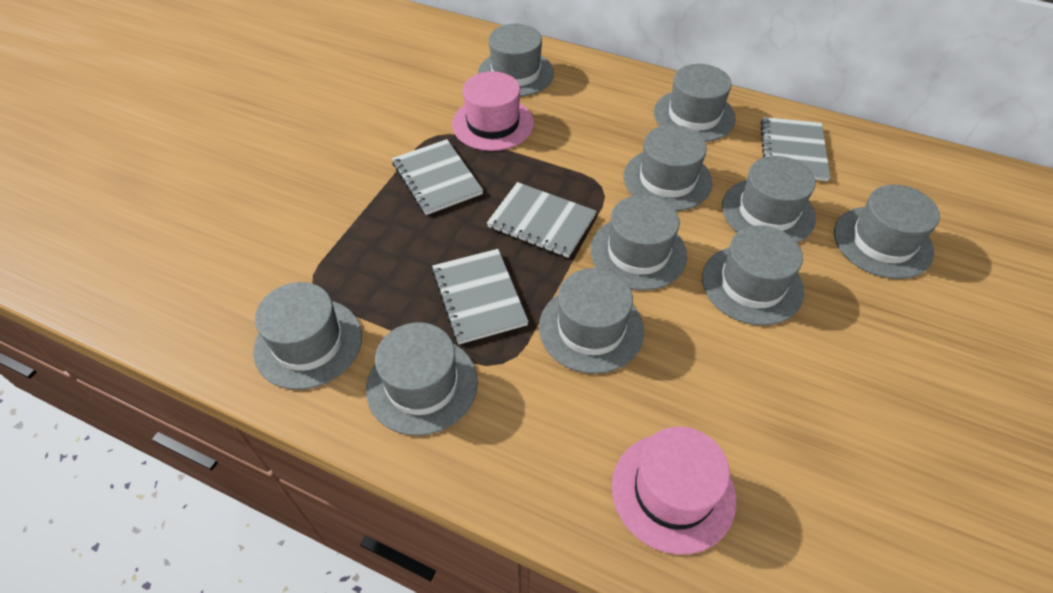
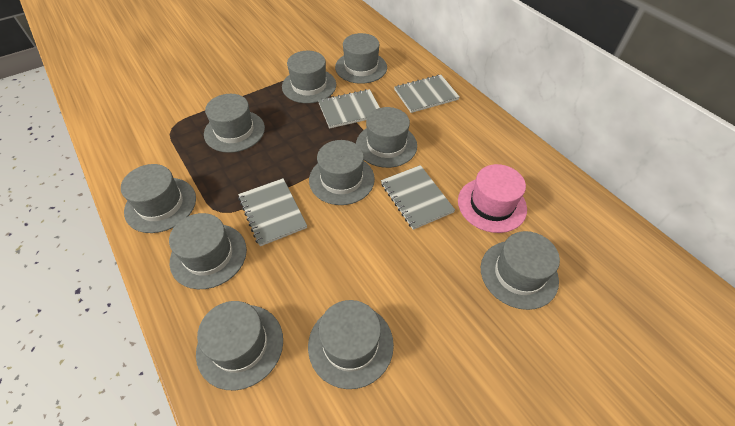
pink hat: 2 -> 1

